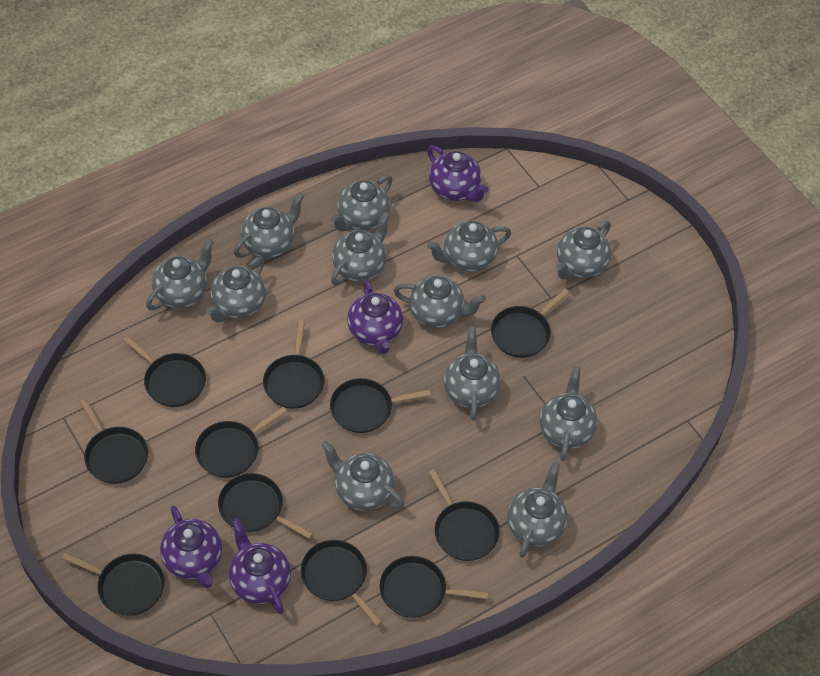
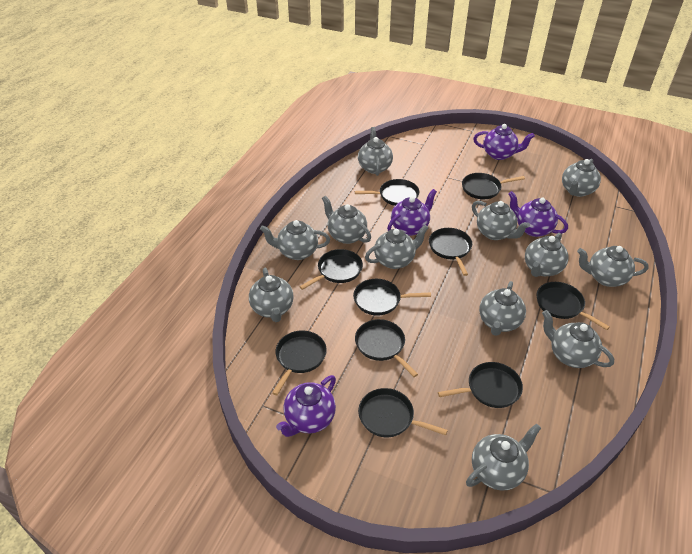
black pan: 11 -> 10

